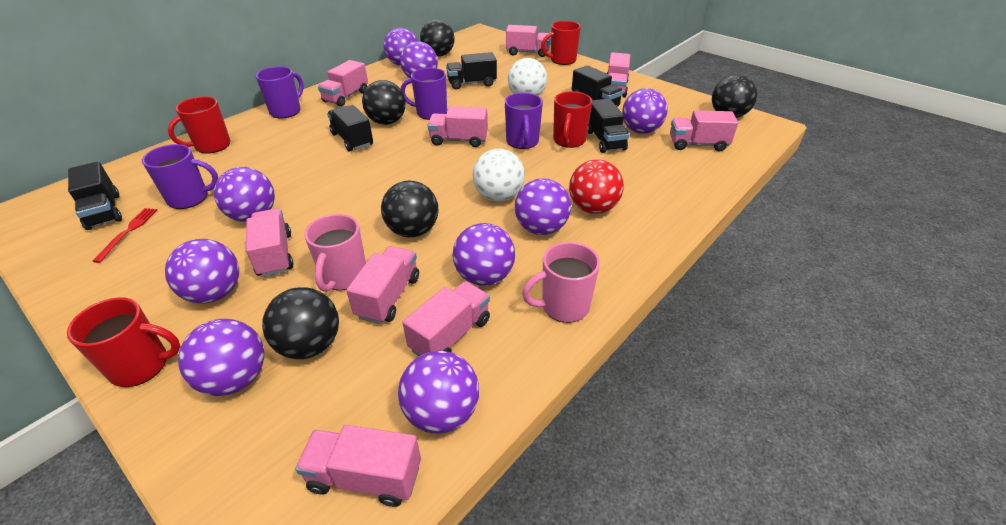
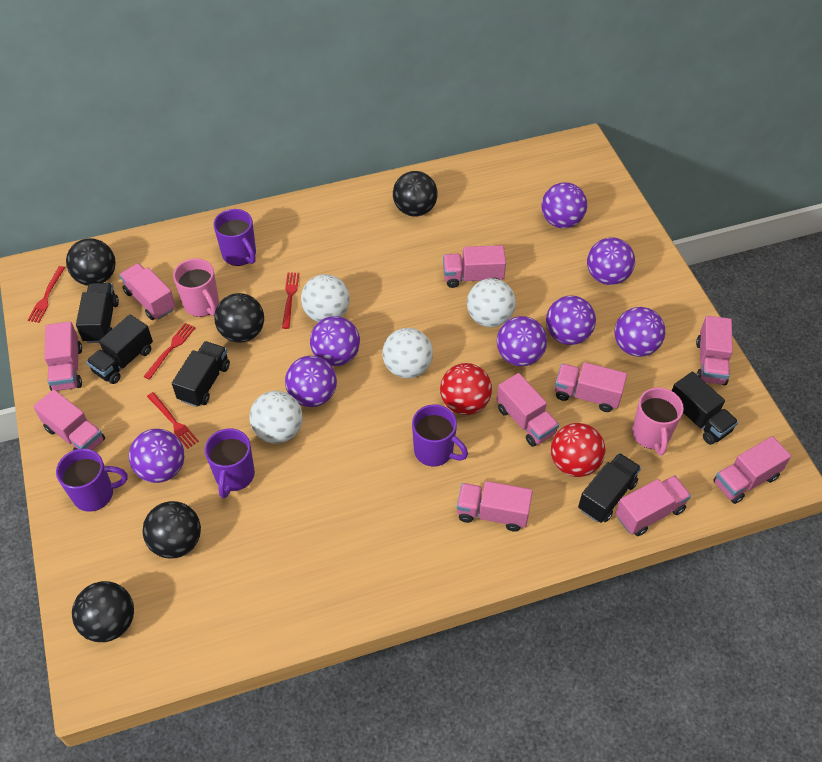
pink truck: 9 -> 10
purple ball: 9 -> 8
red ball: 1 -> 2
red fork: 1 -> 4
red mug: 4 -> 0
white ball: 2 -> 4

